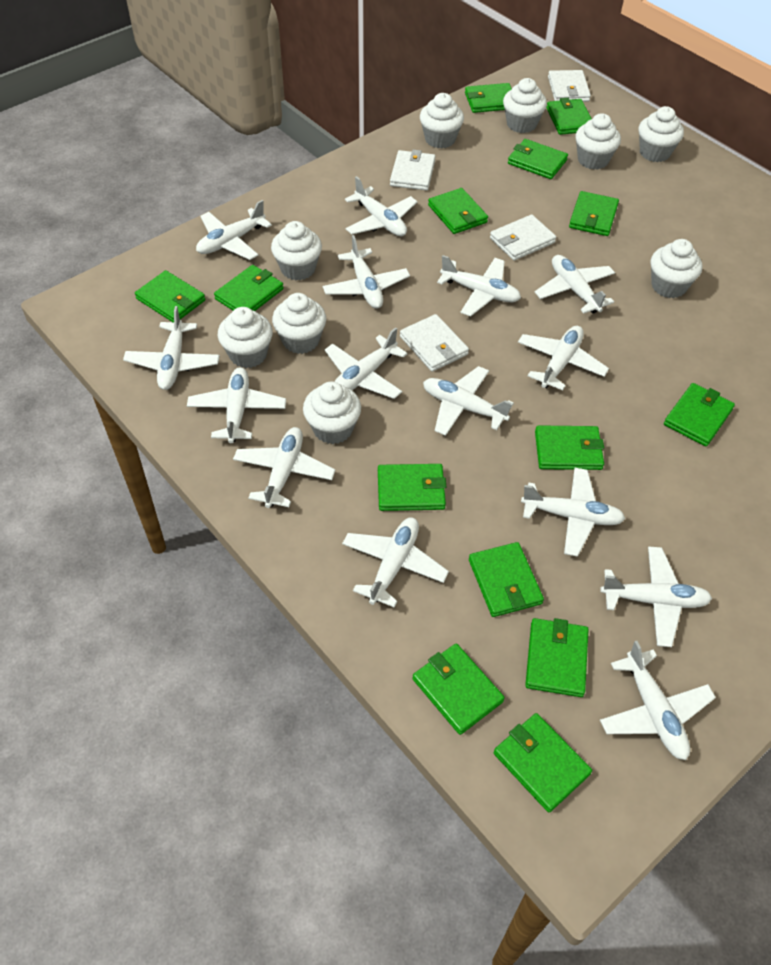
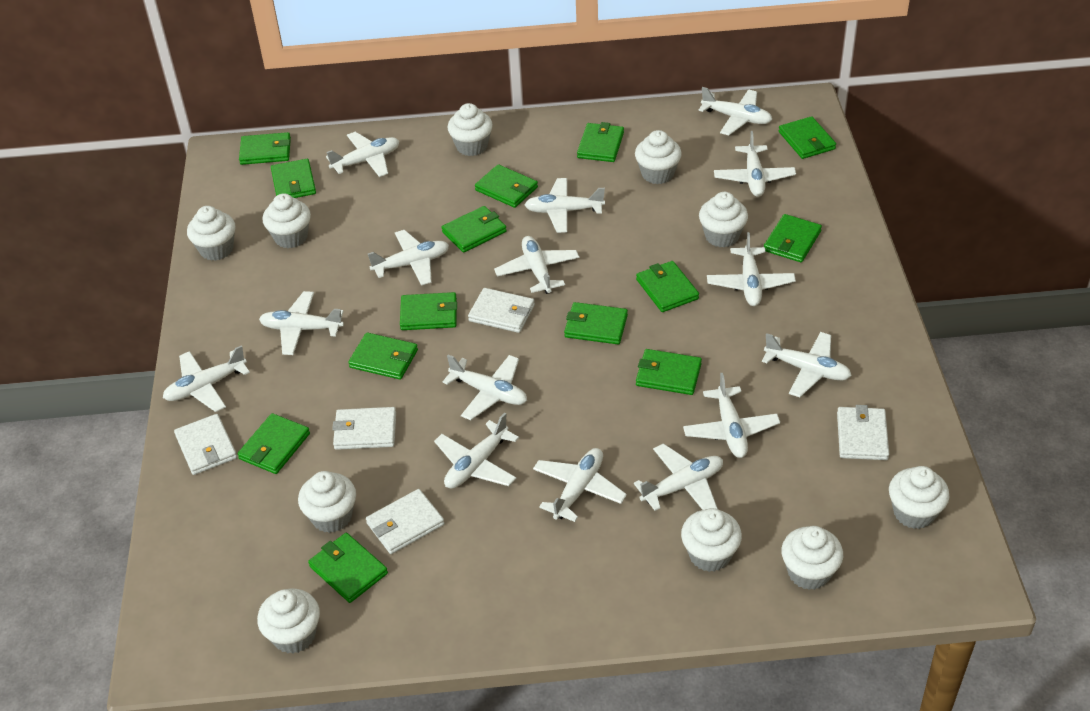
white cupcake: 9 -> 10
white wallet: 4 -> 5

